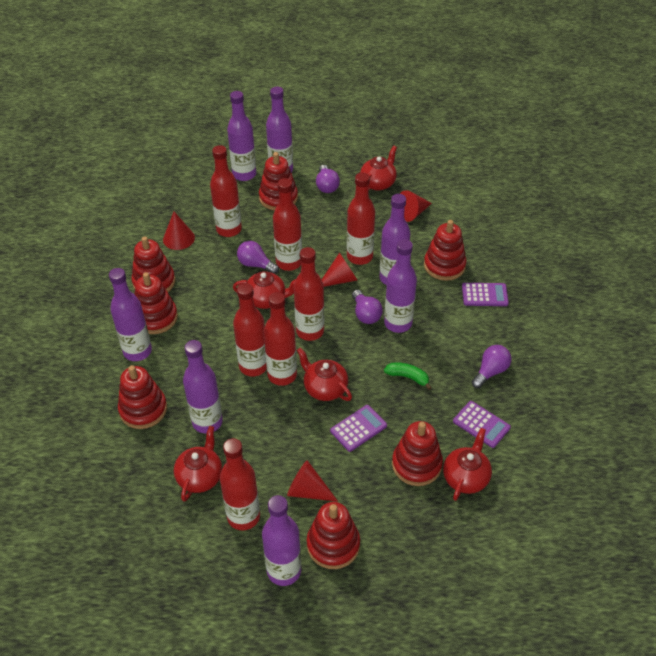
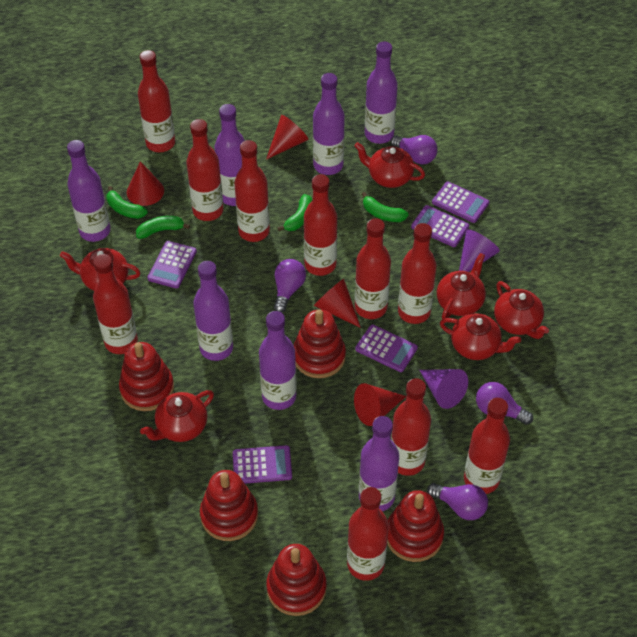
green banana: 1 -> 4
purple calculator: 3 -> 5
purple cone: 0 -> 2
red bottle: 7 -> 10
red stacking toy: 7 -> 5
red teapot: 5 -> 6

